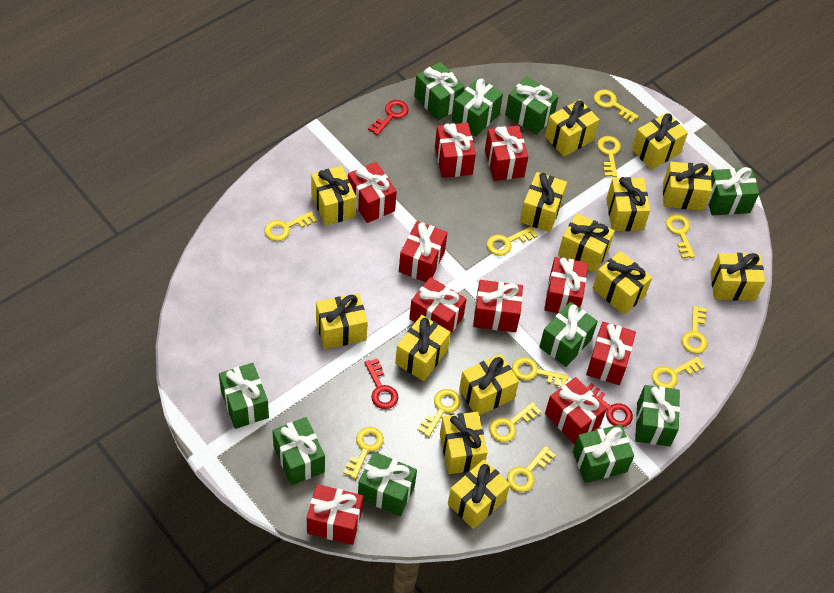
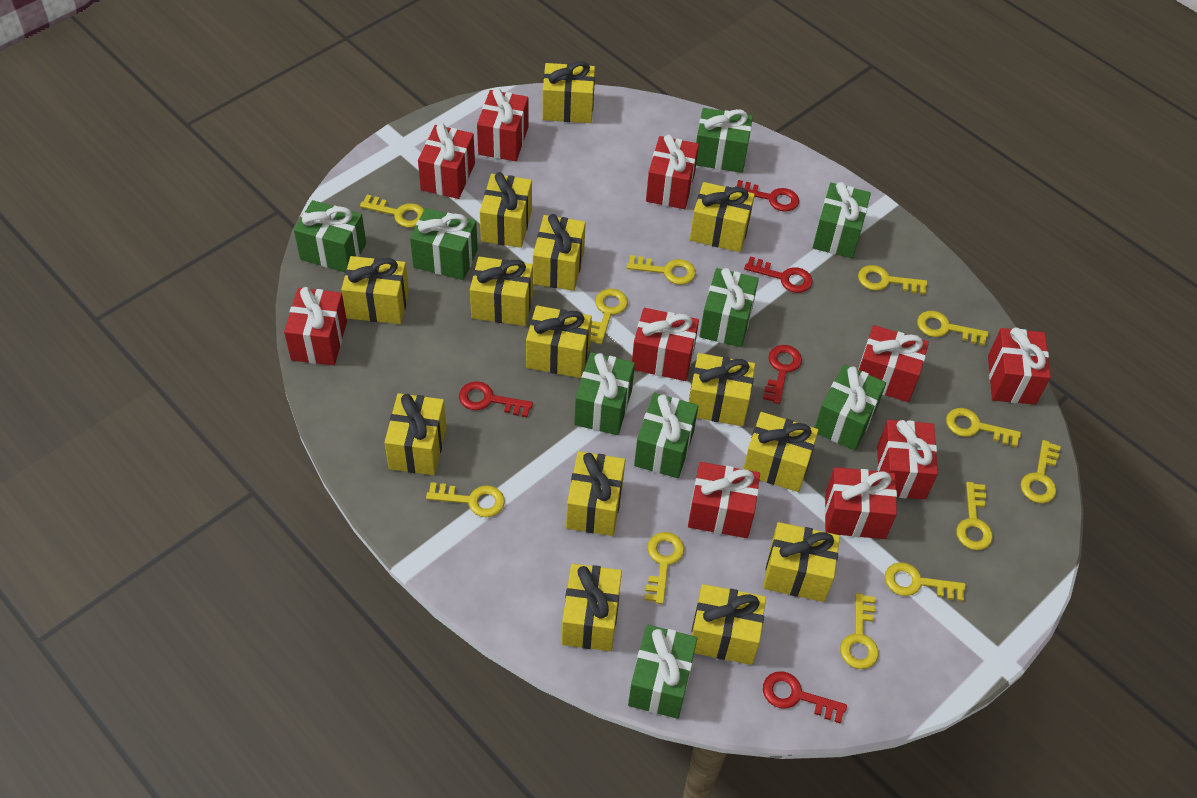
green gift: 10 -> 9
red key: 3 -> 5

